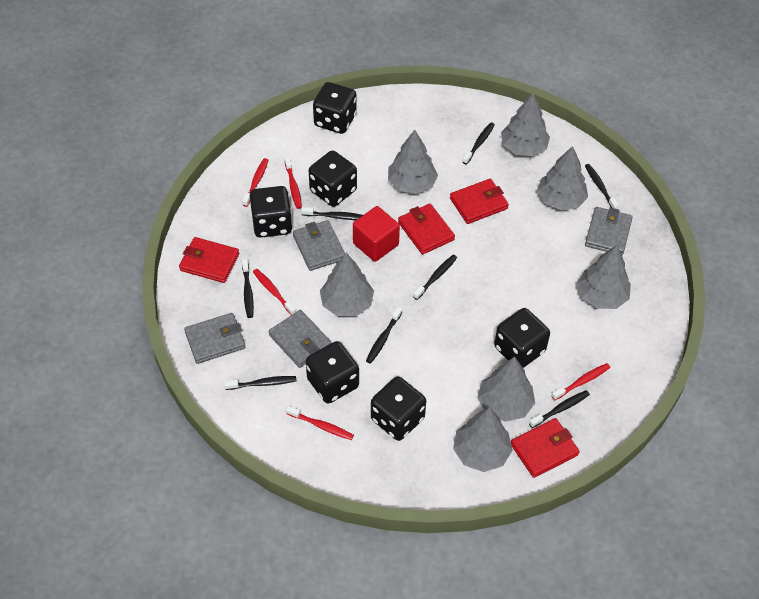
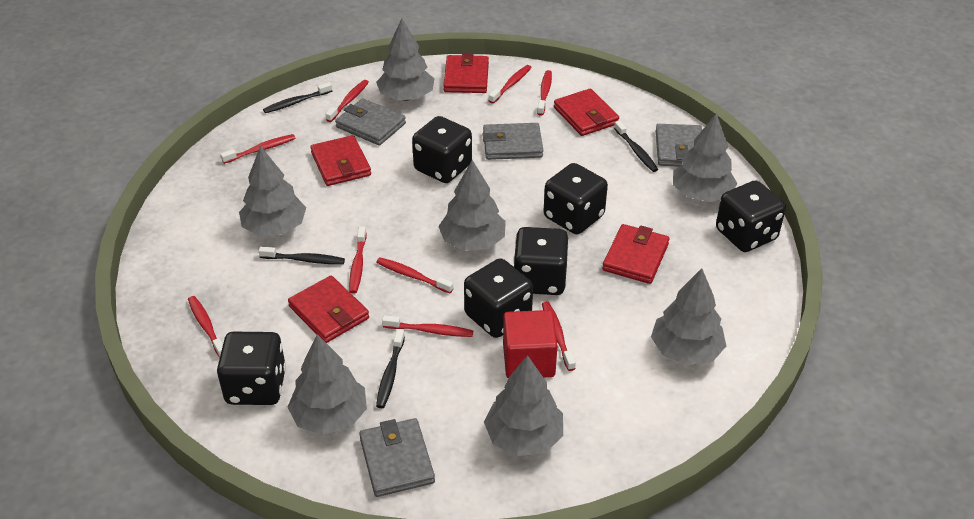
black toothbrush: 8 -> 4
red toothbrush: 5 -> 9
red wallet: 4 -> 5

